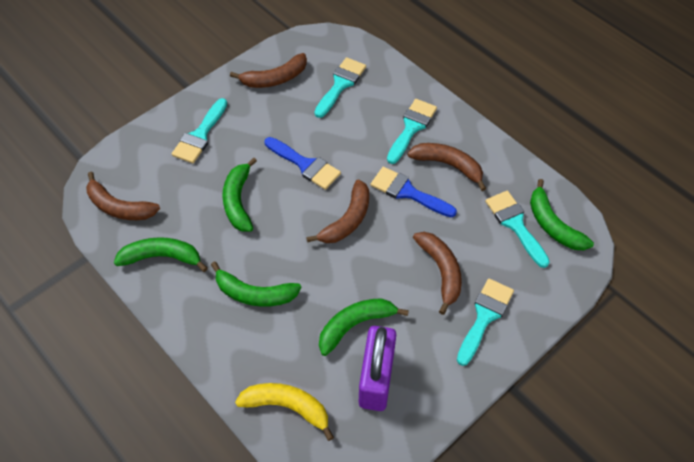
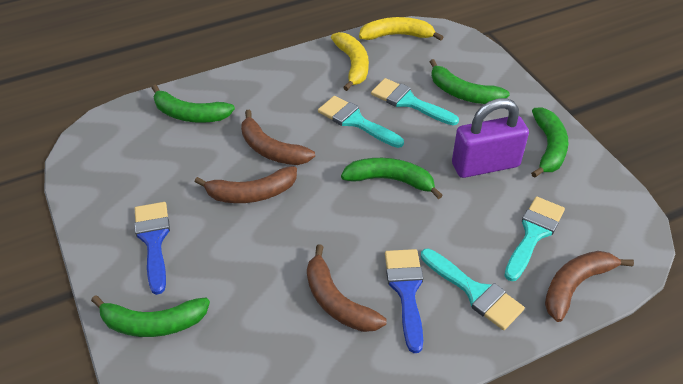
brown banana: 5 -> 4
turquoise brush: 5 -> 4
yellow banana: 1 -> 2

